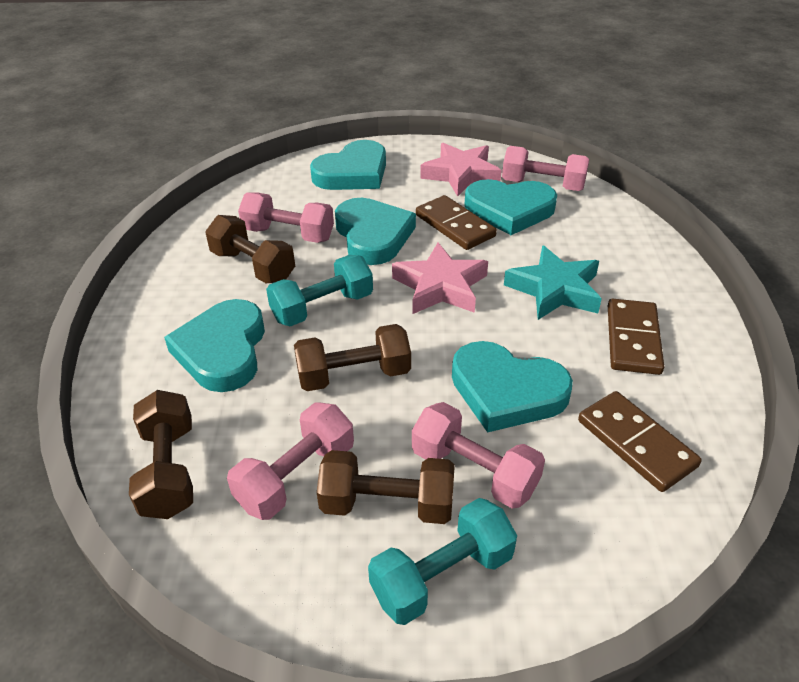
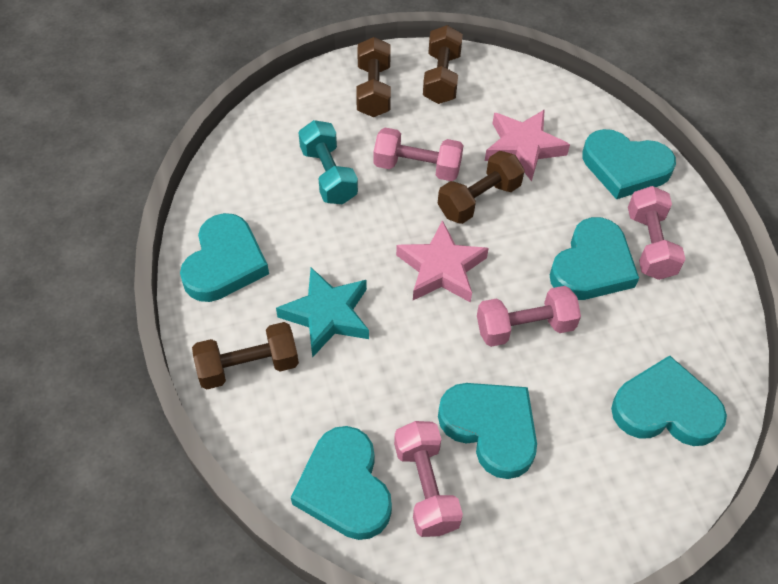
brown domino: 3 -> 0
turquoise dumbbell: 2 -> 1
turquoise heart: 5 -> 6

